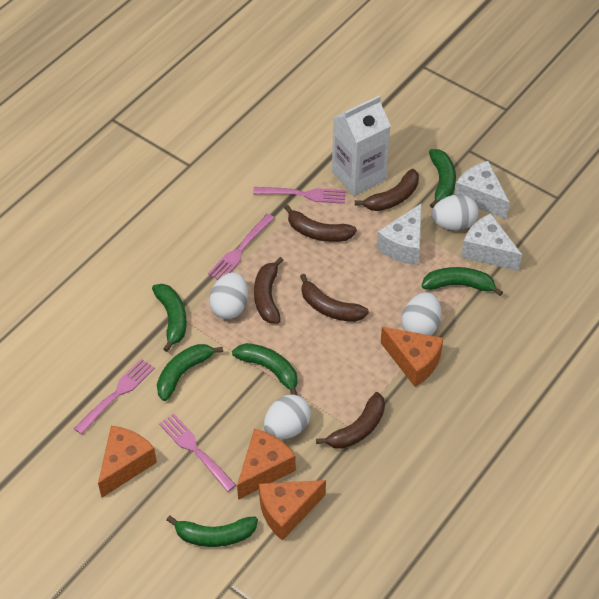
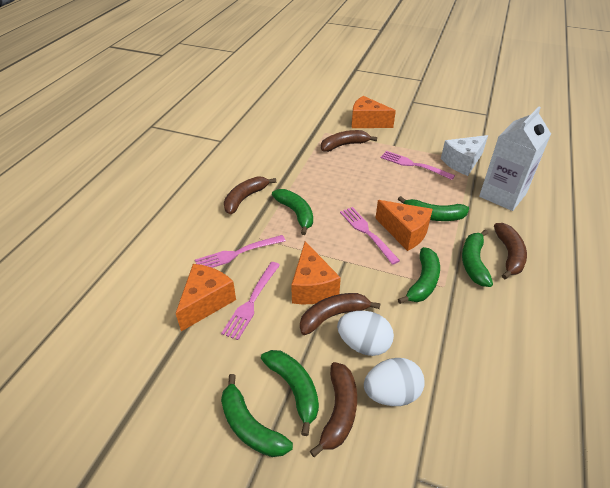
white cheese: 3 -> 1
white egg: 4 -> 2

